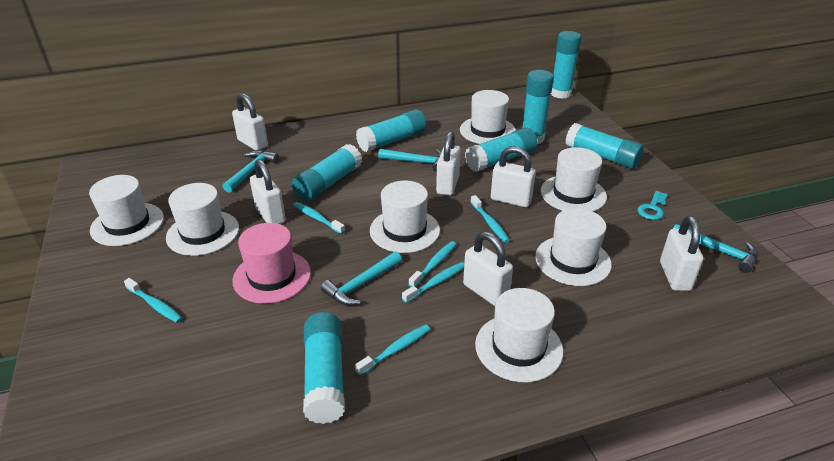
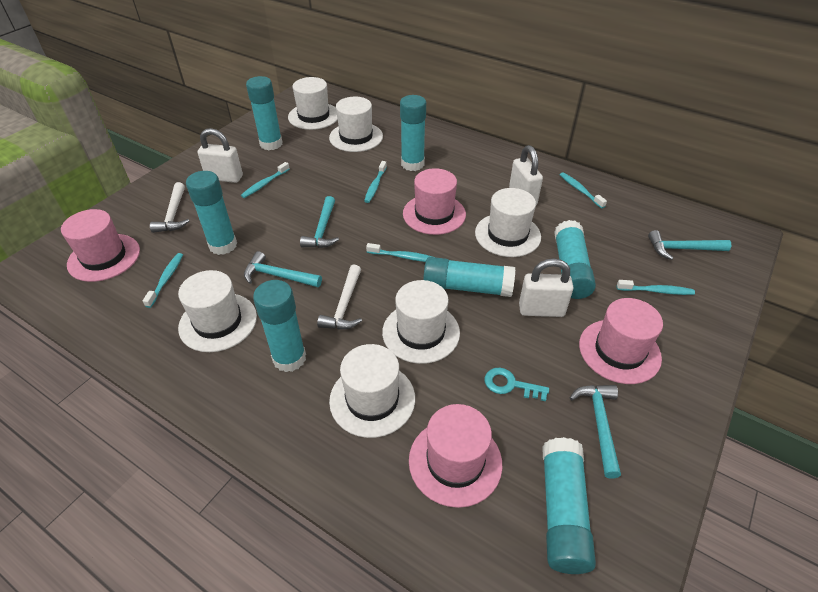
pink hat: 1 -> 4
white hammer: 0 -> 2
white hat: 7 -> 6
white padlock: 6 -> 3

